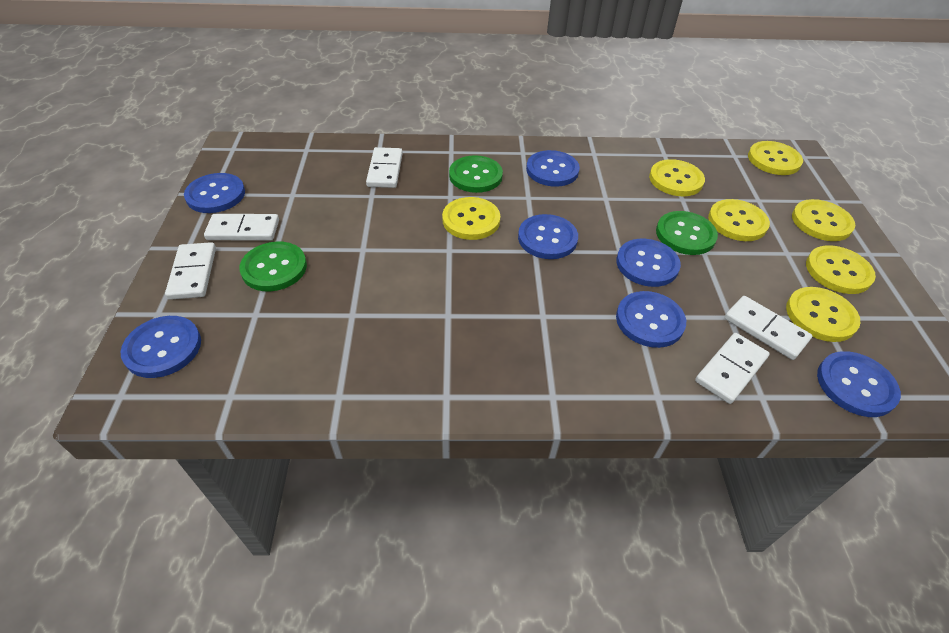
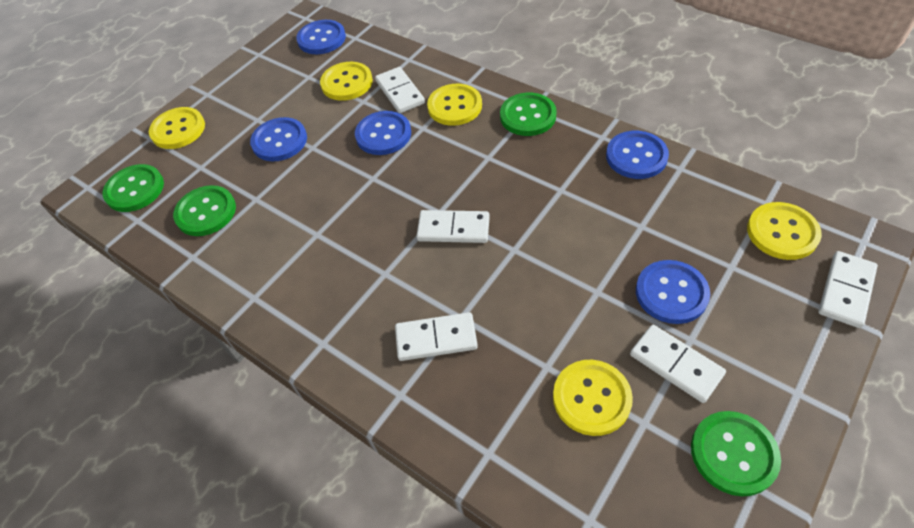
blue button: 7 -> 5
green button: 3 -> 4
yellow button: 7 -> 5

